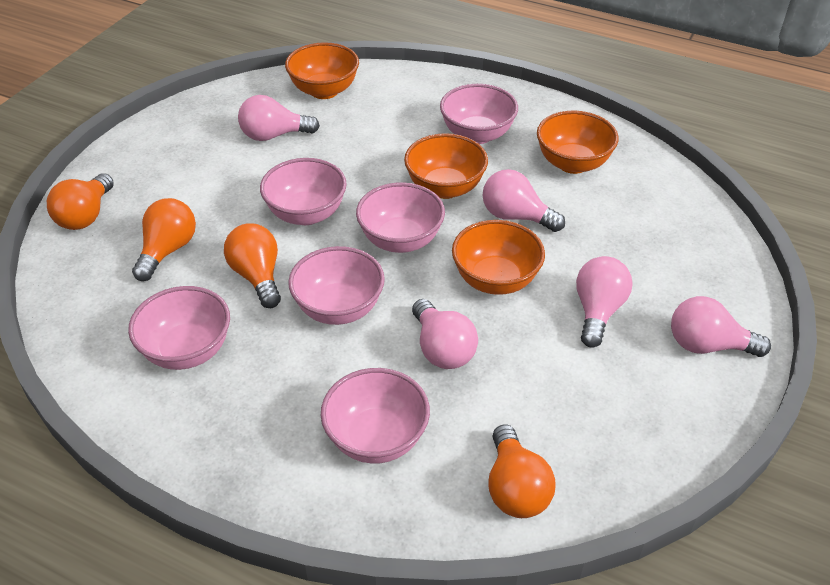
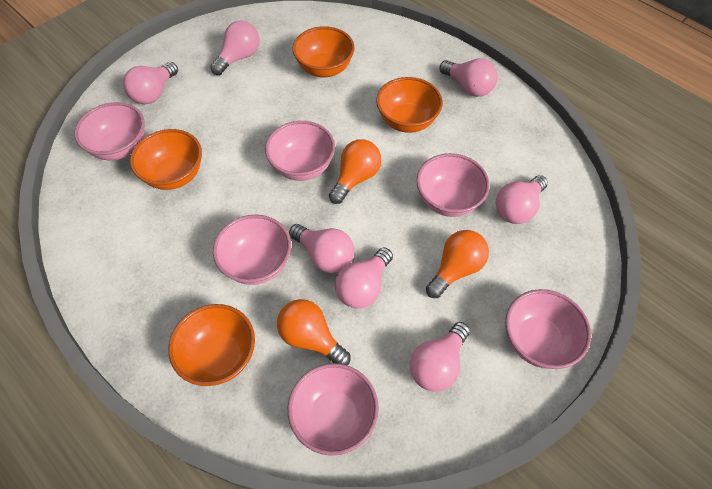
orange light bulb: 4 -> 3
pink light bulb: 5 -> 7

